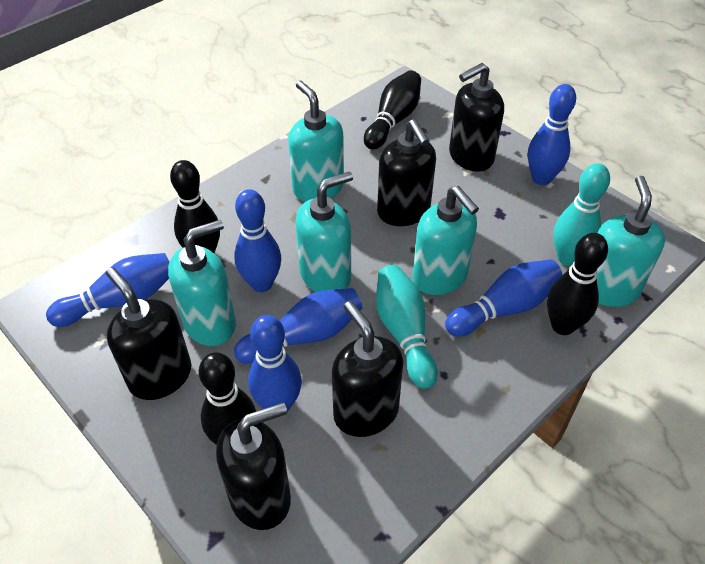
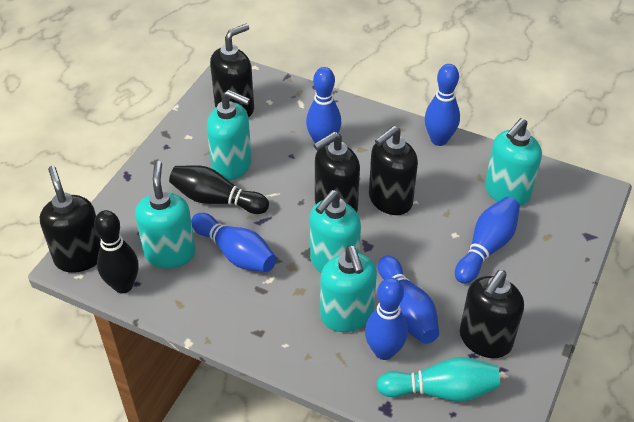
black bowling pin: 4 -> 2
turquoise bowling pin: 2 -> 1

